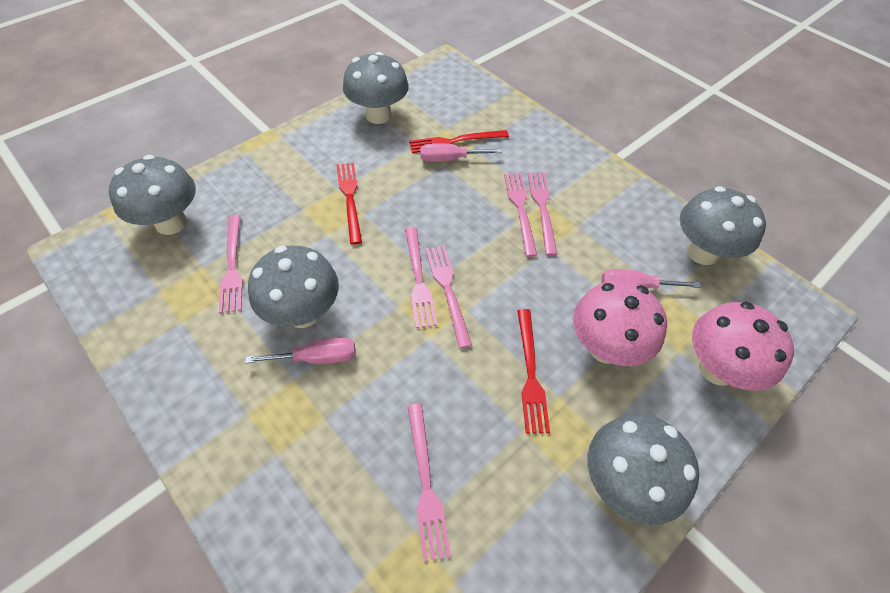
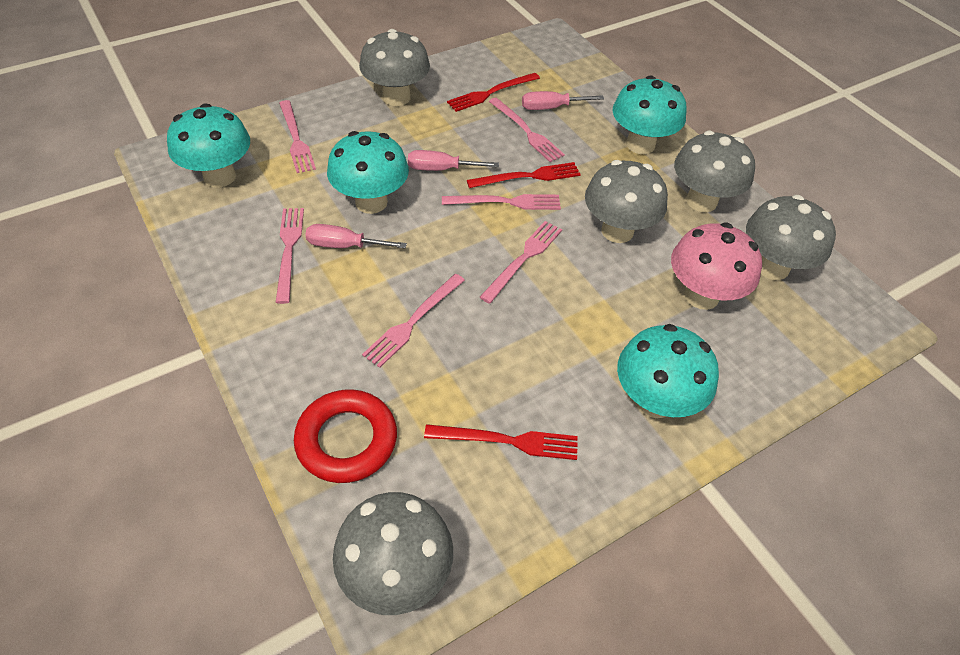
pink mushroom: 2 -> 1
red ring: 0 -> 1
turquoise mushroom: 0 -> 4

